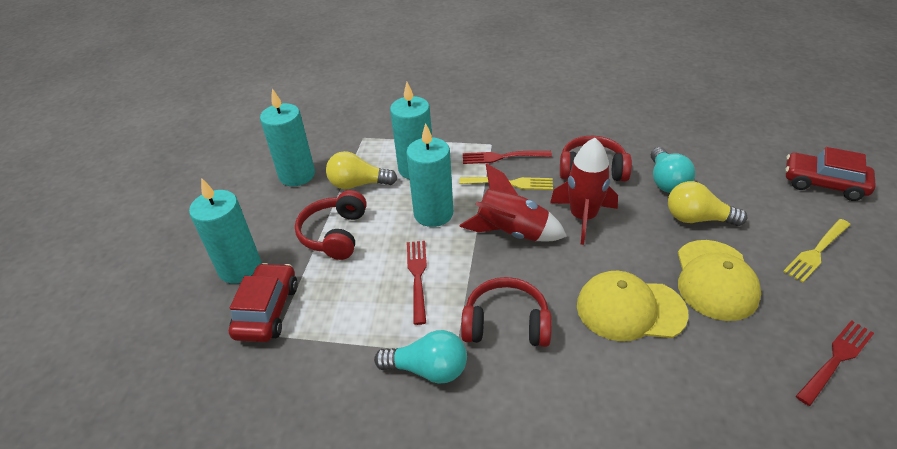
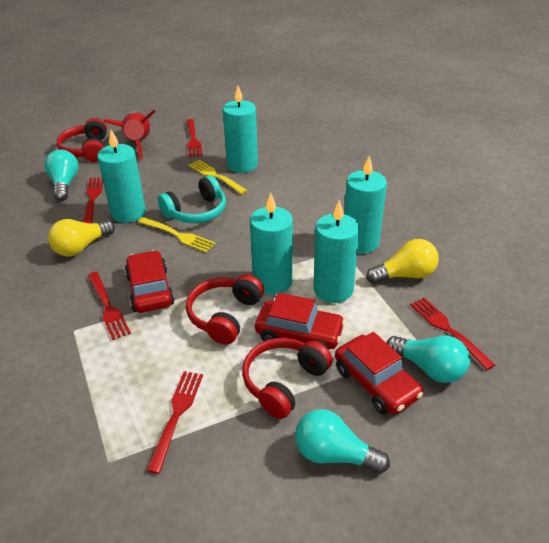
red car: 2 -> 3
red fork: 3 -> 5
red rocket: 2 -> 1
turquoise candle: 4 -> 5
turquoise headphones: 0 -> 1
turquoise light bulb: 2 -> 3
yellow cap: 2 -> 0

